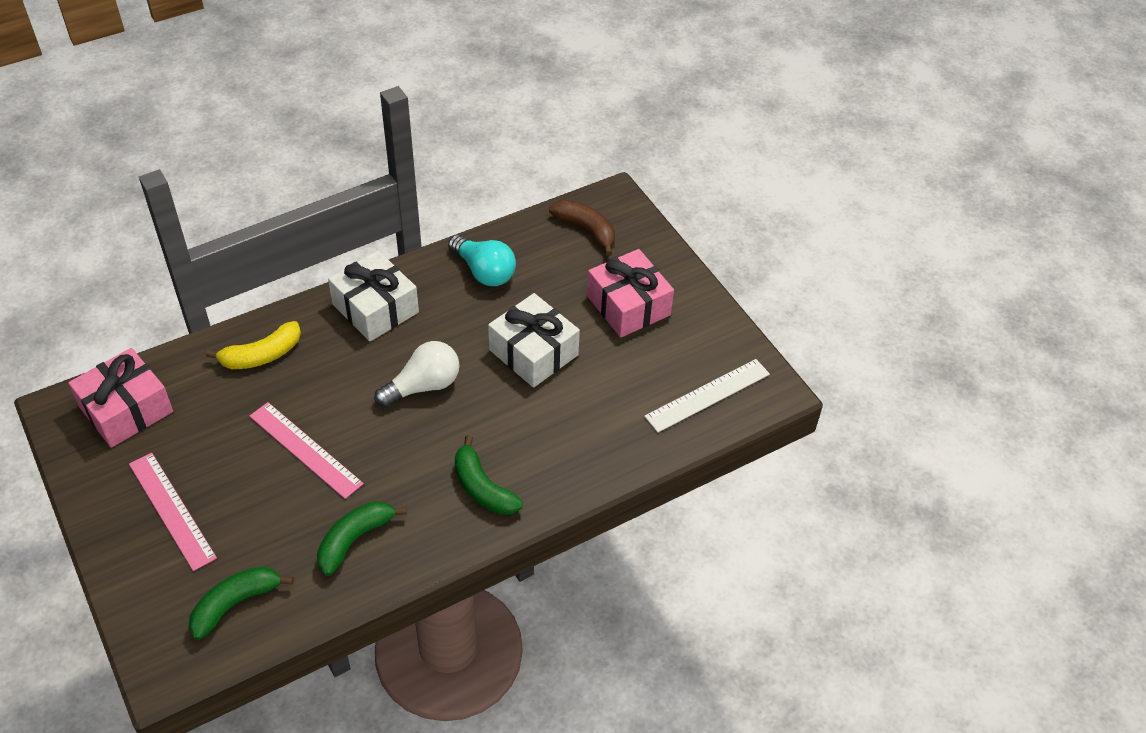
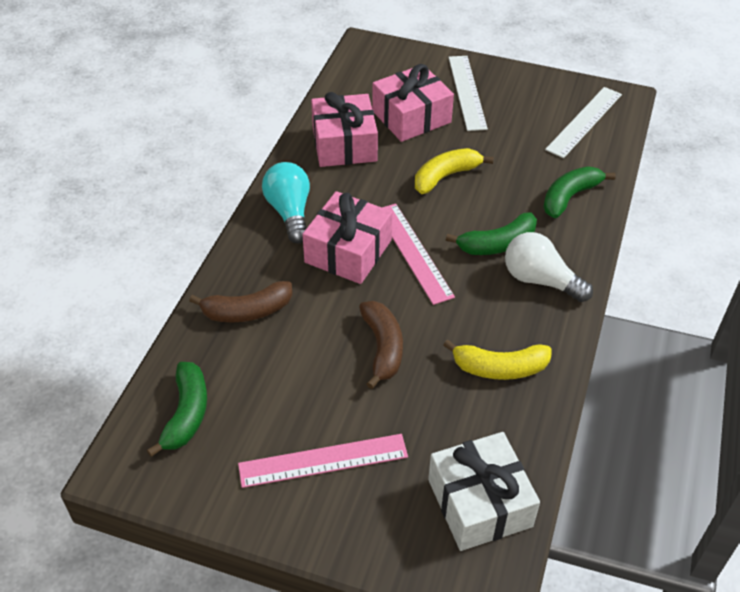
brown banana: 1 -> 2
pink gift: 2 -> 3
white gift: 2 -> 1
white ruler: 1 -> 2
yellow banana: 1 -> 2

